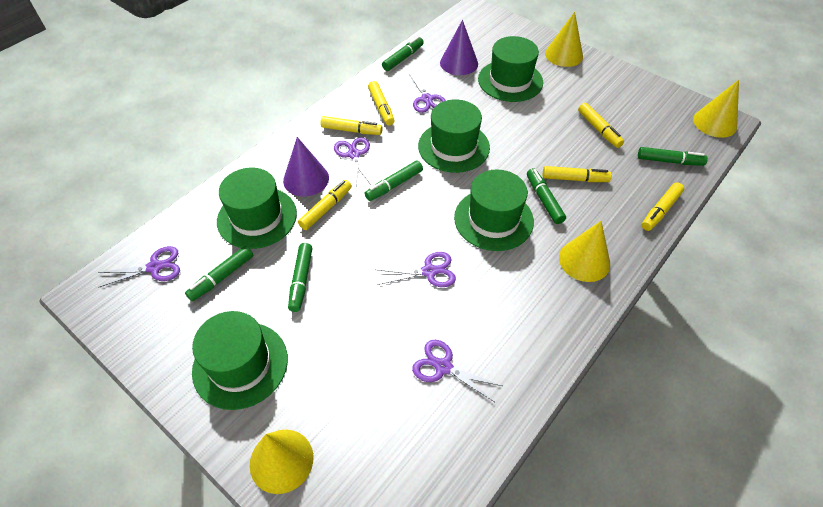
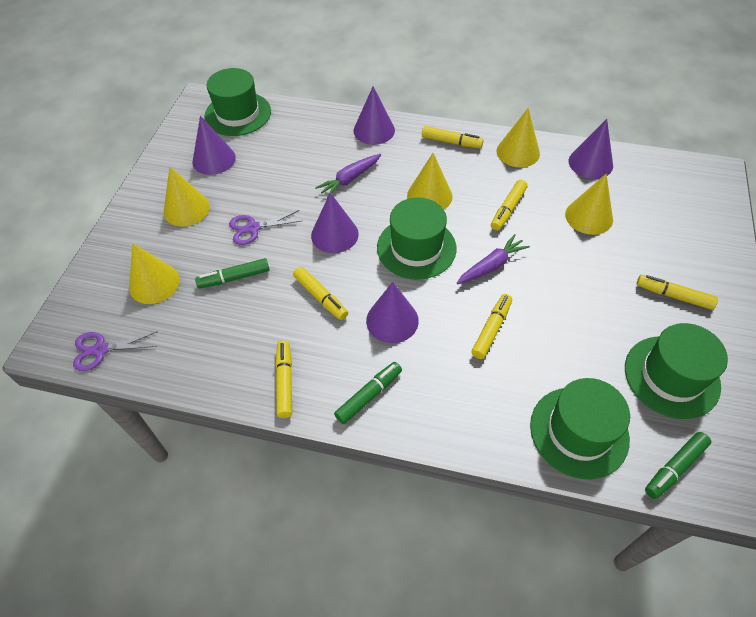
green hat: 5 -> 4
green marker: 6 -> 3
purple carrot: 0 -> 2
purple cone: 2 -> 5
purple scissors: 5 -> 2
yellow cone: 4 -> 5

